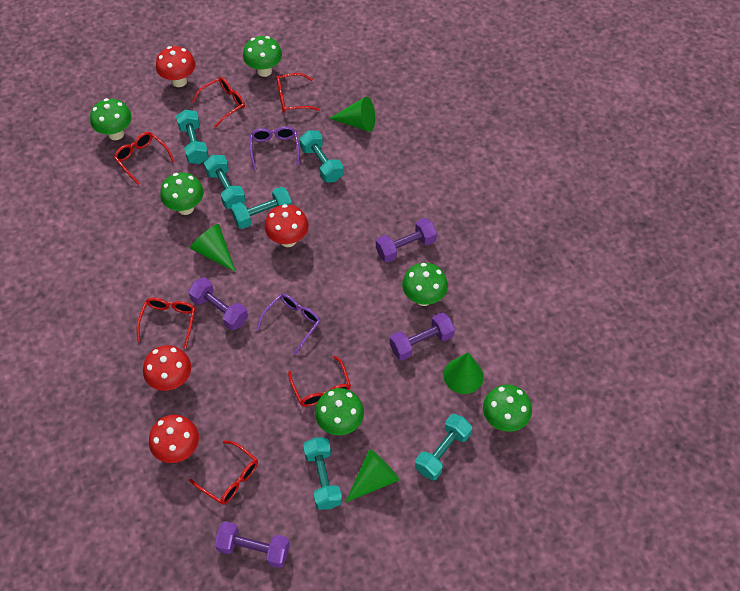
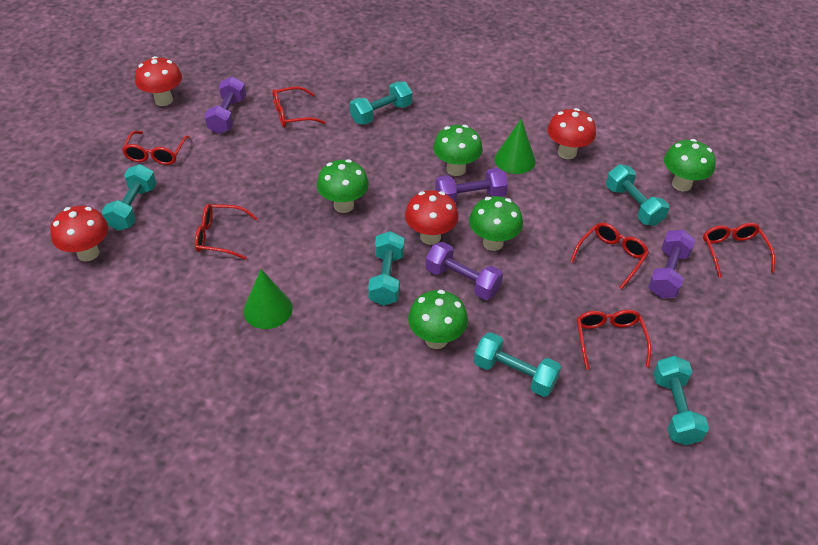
green cone: 4 -> 2
green mushroom: 6 -> 5
purple glasses: 2 -> 0

